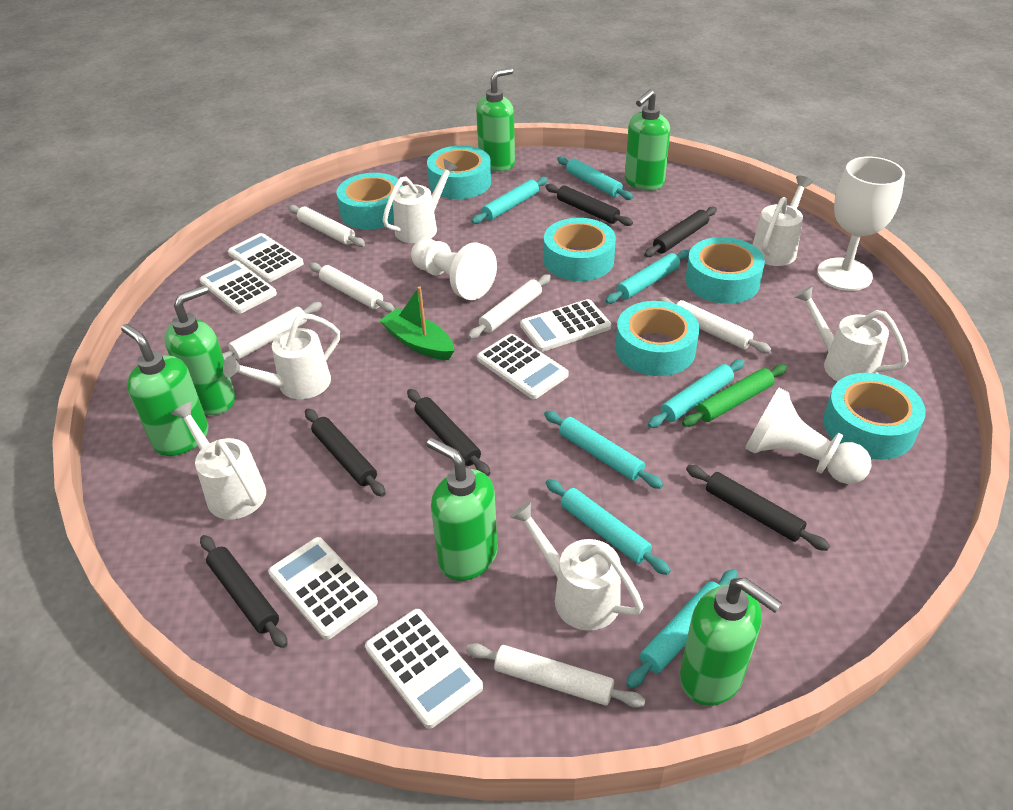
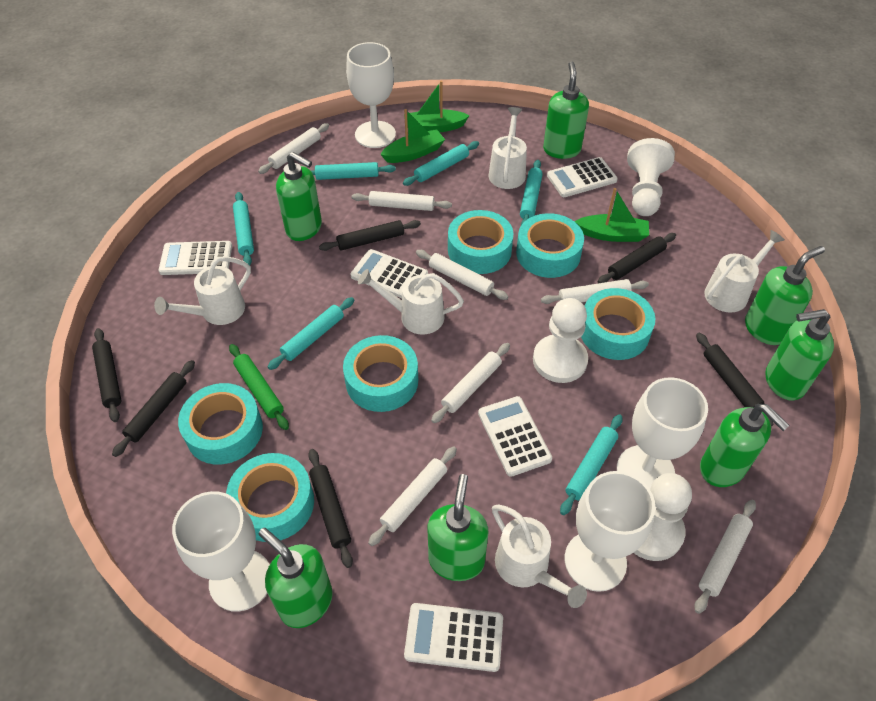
green boat: 1 -> 3
green soap dispenser: 6 -> 7
turquoise rolling pin: 7 -> 6
white calculator: 6 -> 5
white goblet: 1 -> 4
white pawn: 2 -> 3
white rolling pin: 6 -> 7
white watering can: 6 -> 5

